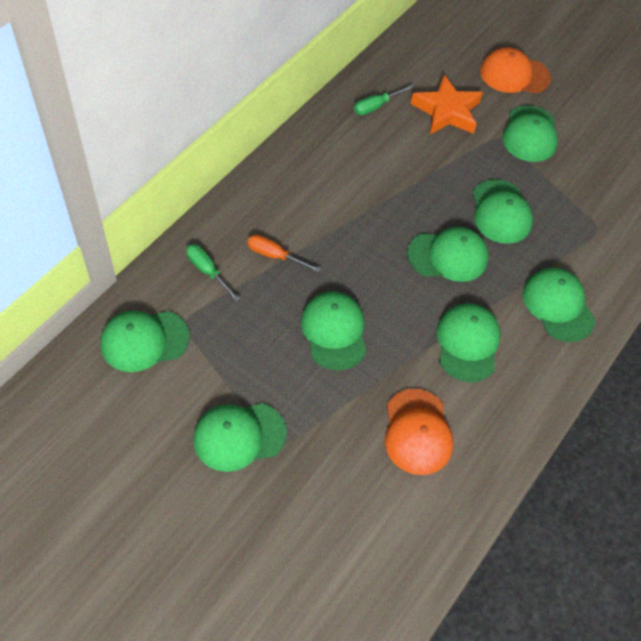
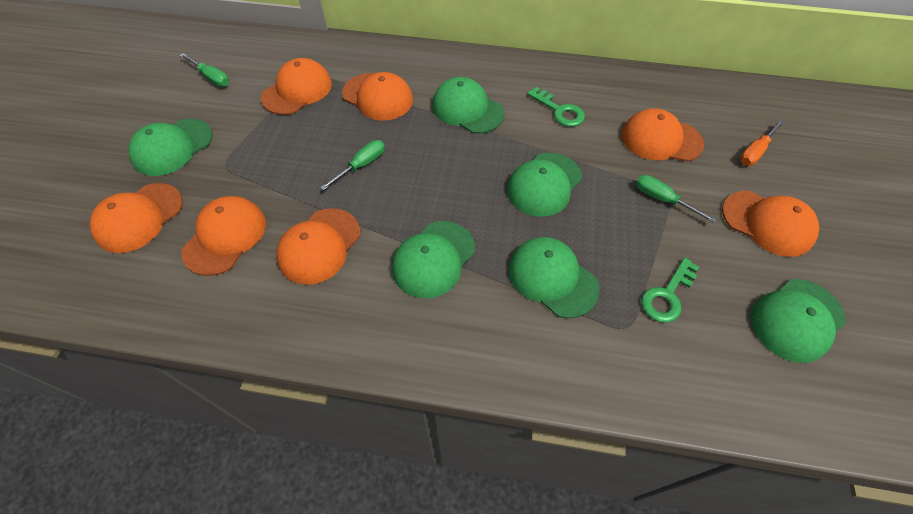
green cap: 8 -> 6
green key: 0 -> 2
green screwdriver: 2 -> 3
orange cap: 2 -> 7
orange star: 1 -> 0

